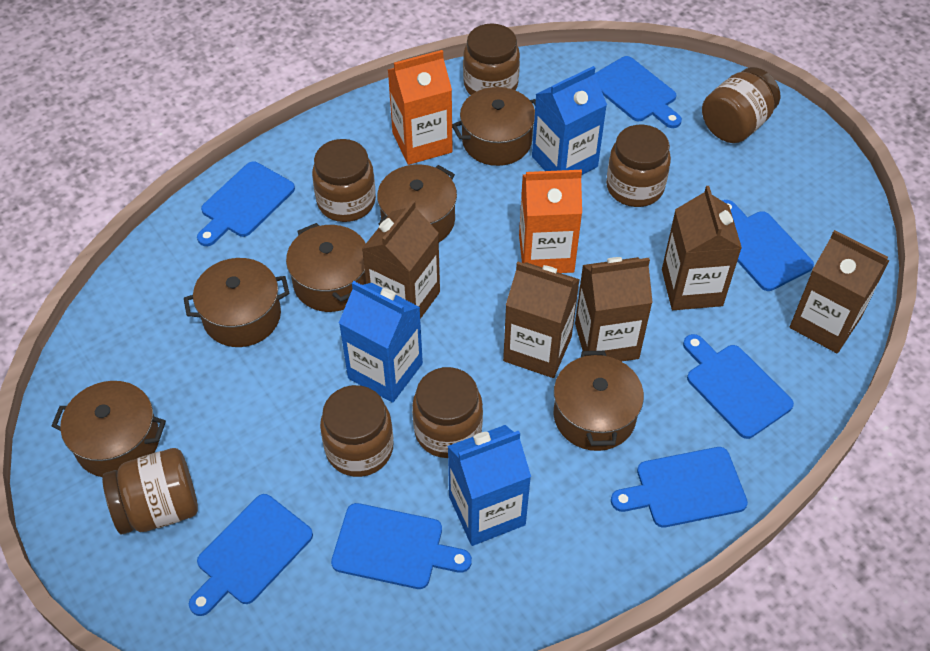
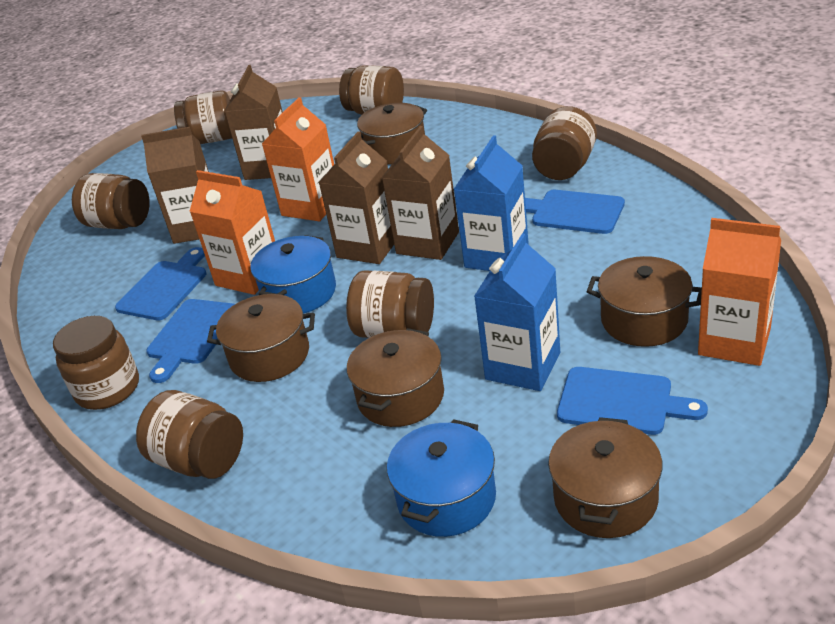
blue carton: 3 -> 2
blue cutting board: 7 -> 4
blue pot: 0 -> 2
brown carton: 5 -> 4
brown pot: 6 -> 5
orange carton: 2 -> 3

